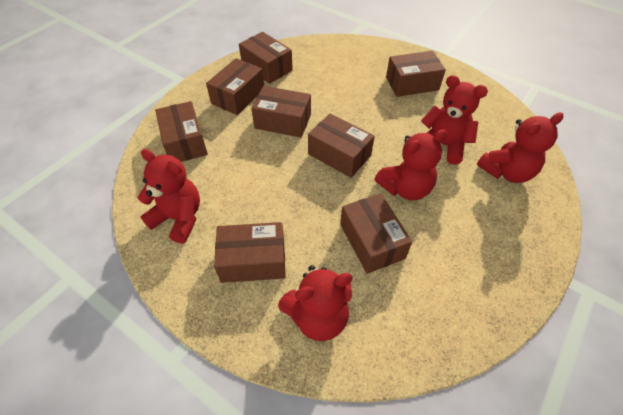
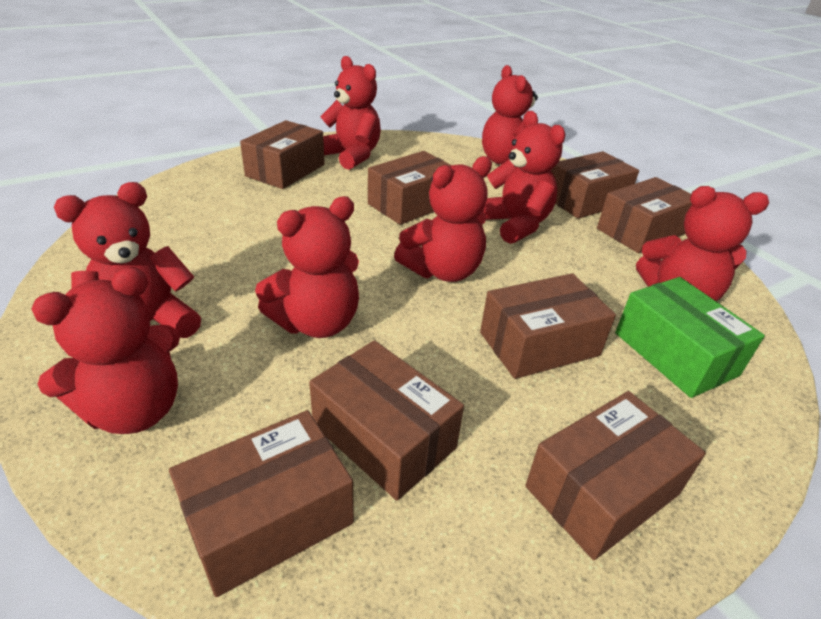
green box: 0 -> 1
red teddy bear: 5 -> 8

